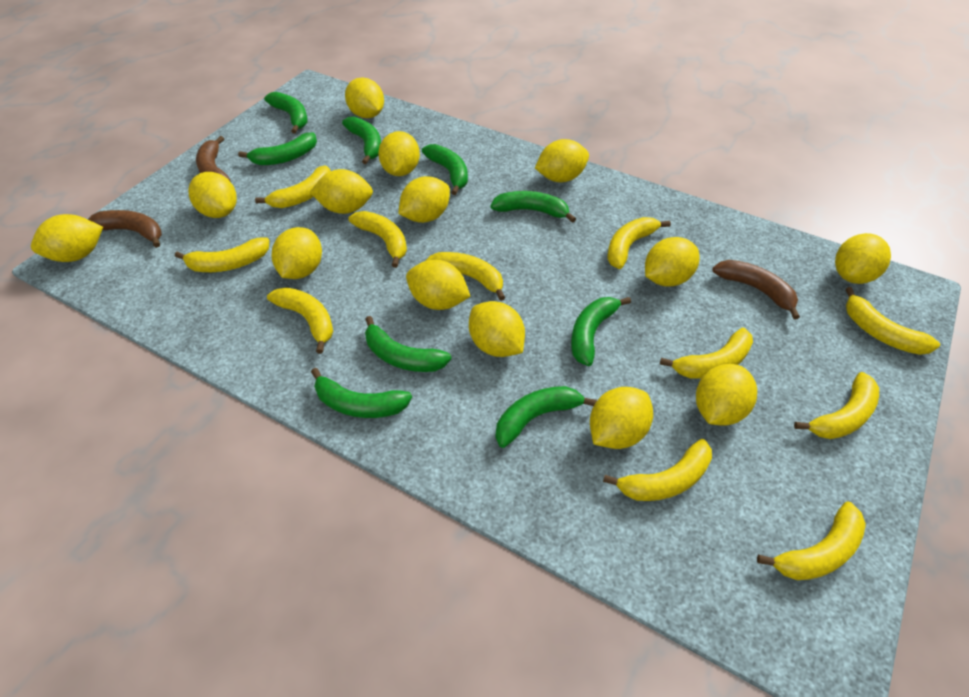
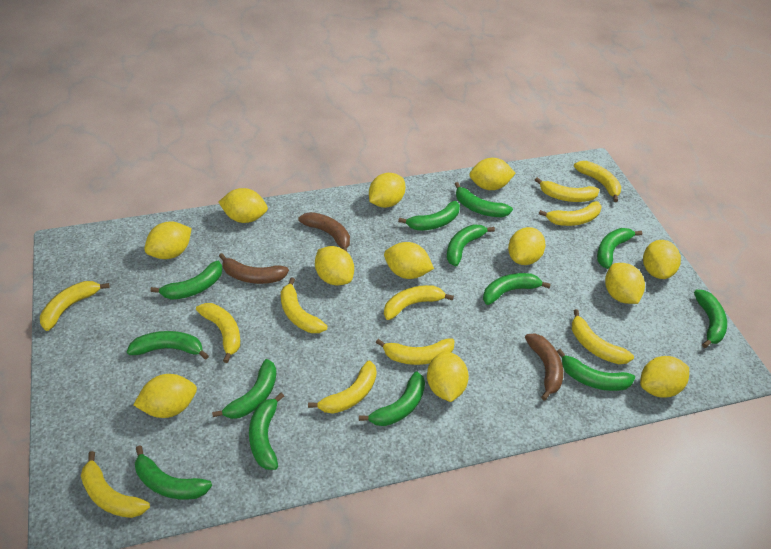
green banana: 9 -> 13
yellow lemon: 14 -> 12

